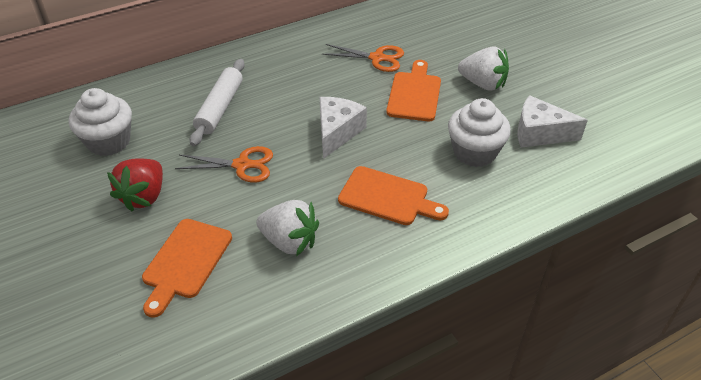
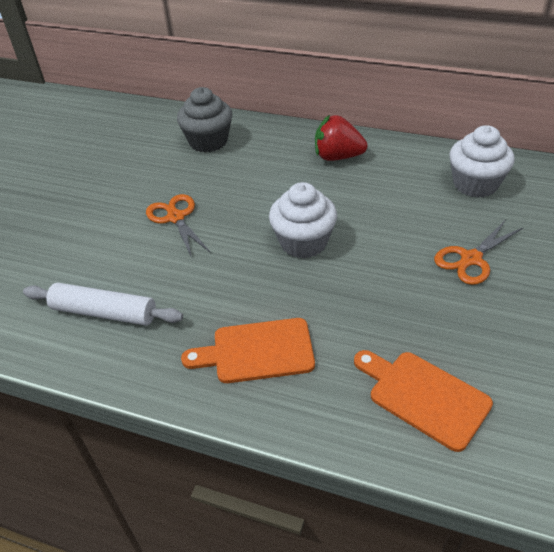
grey cupcake: 0 -> 1
orange cutting board: 3 -> 2
white cheese: 2 -> 0
white strawberry: 2 -> 0

